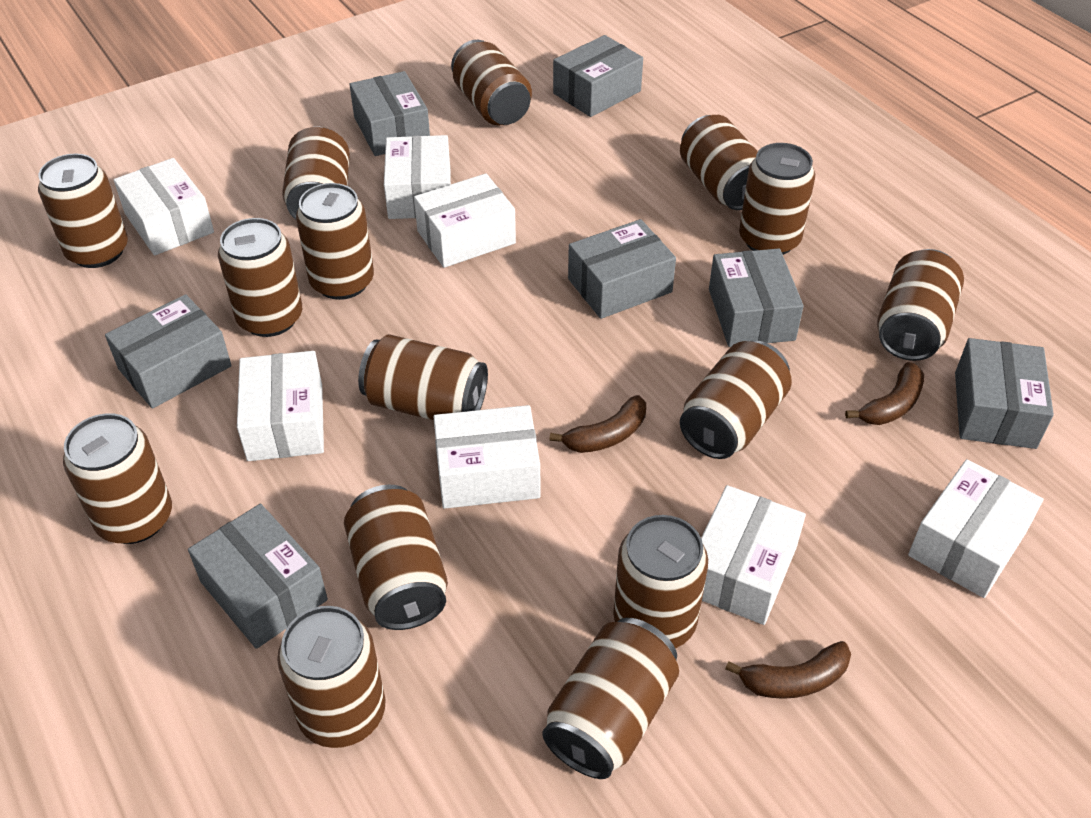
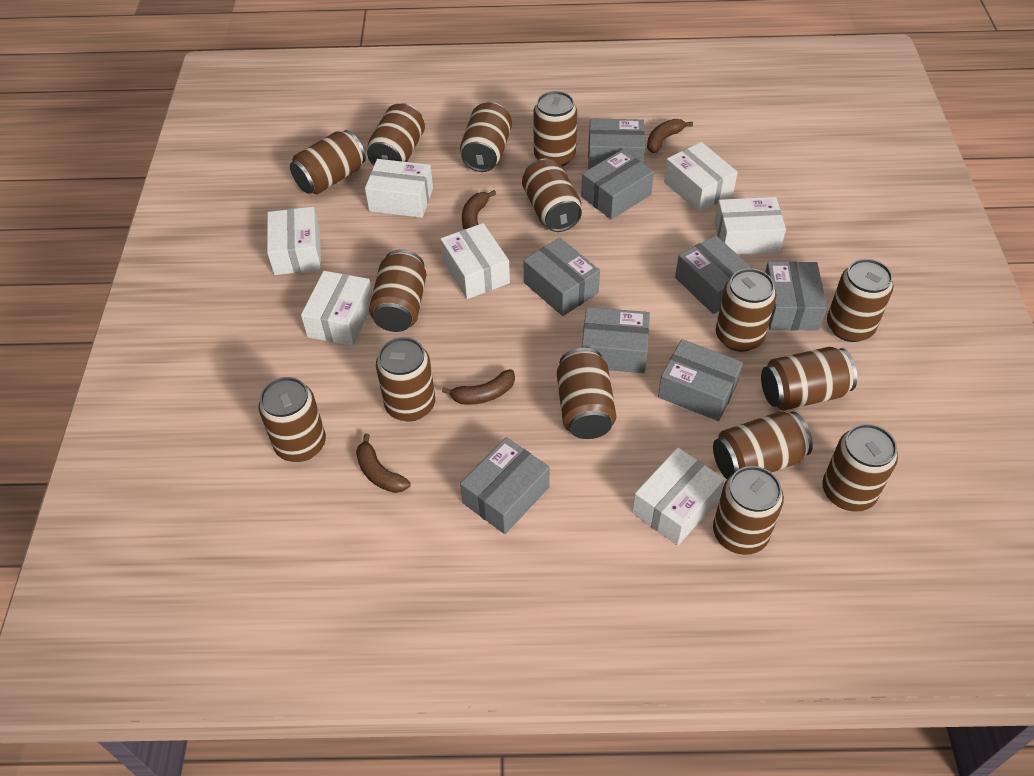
brown banana: 3 -> 4
grey box: 7 -> 8

